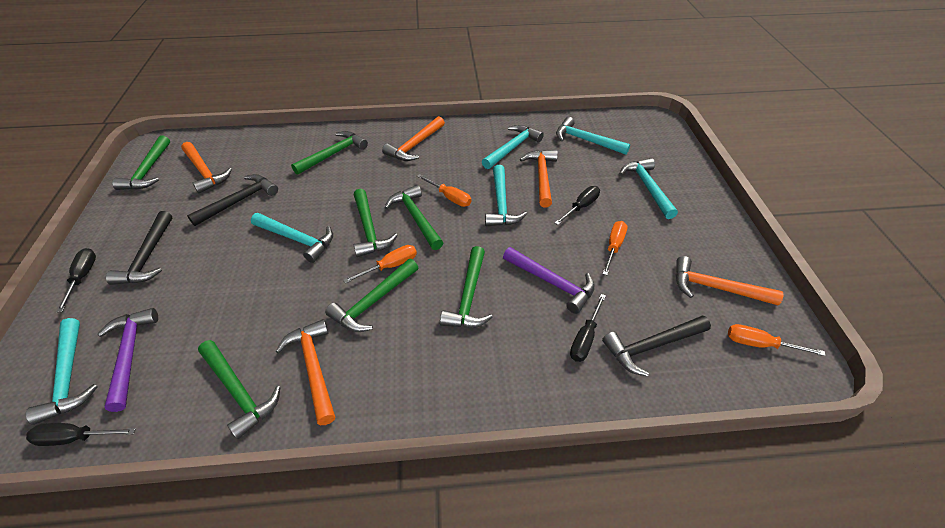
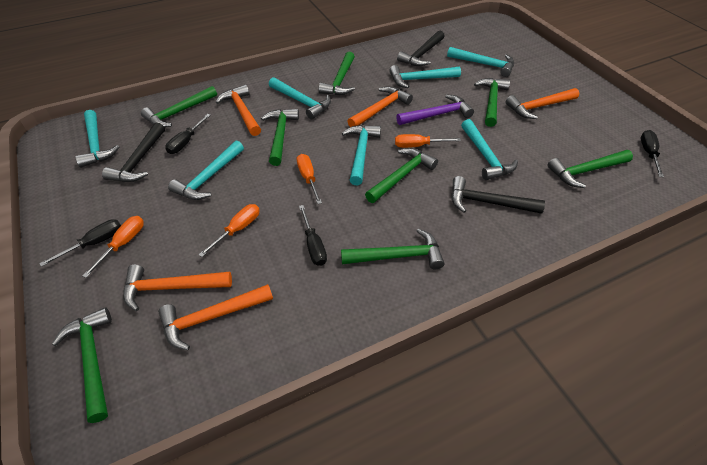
green hammer: 7 -> 8
purple hammer: 2 -> 1
turquoise hammer: 6 -> 7

